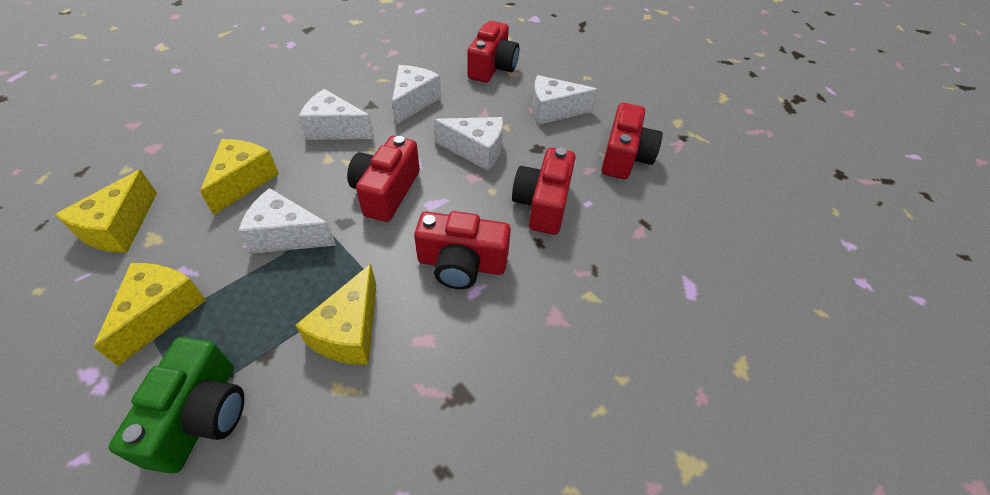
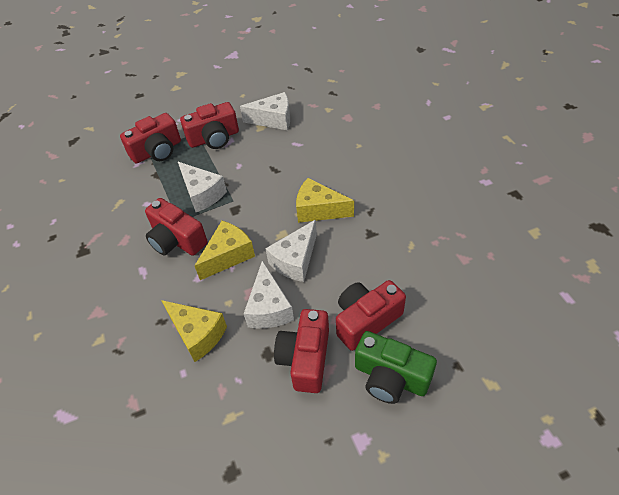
white cheese: 5 -> 4
yellow cheese: 4 -> 3

